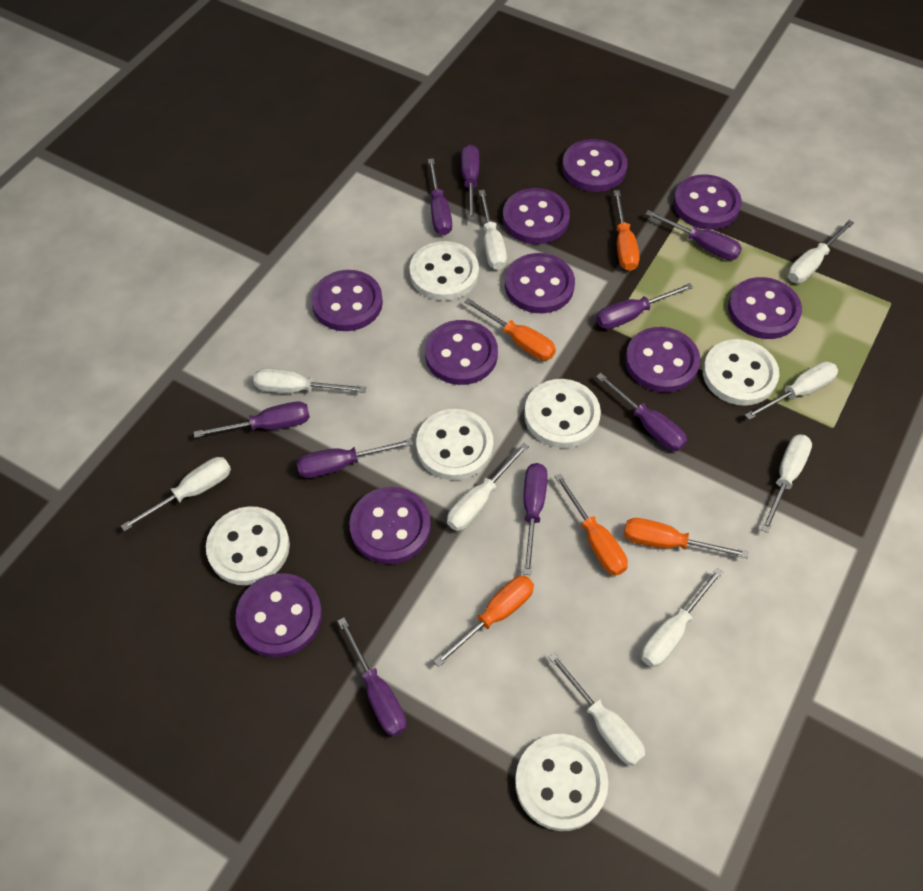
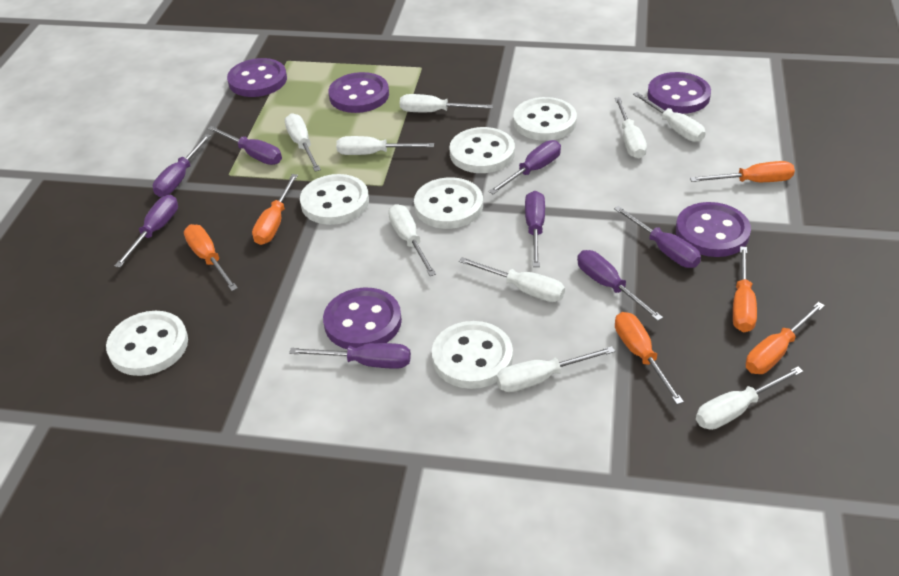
orange screwdriver: 5 -> 6
purple button: 10 -> 5
purple screwdriver: 9 -> 8

